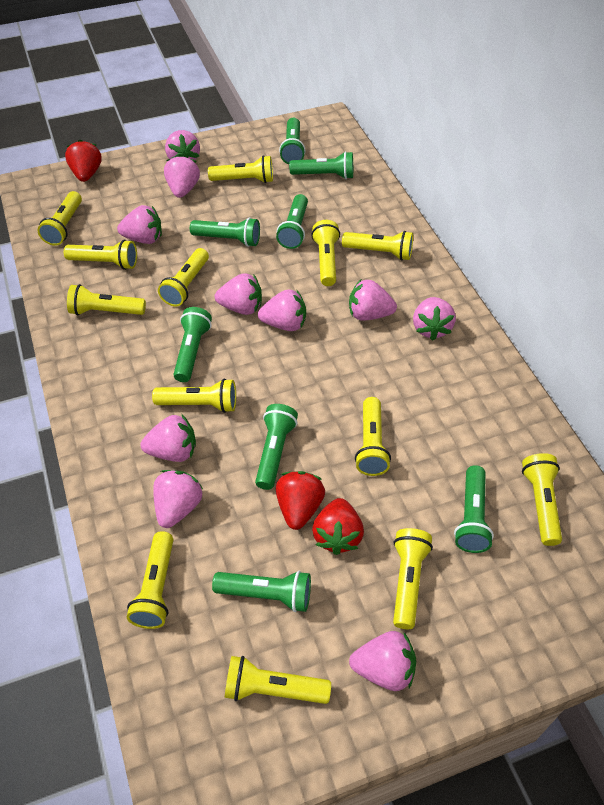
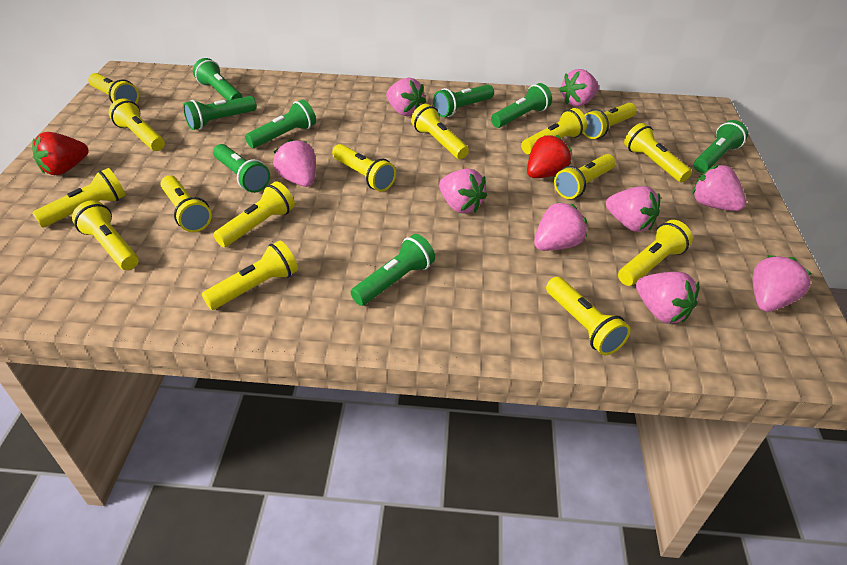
pink strawberry: 10 -> 9
red strawberry: 3 -> 2
yellow flashlight: 13 -> 15

